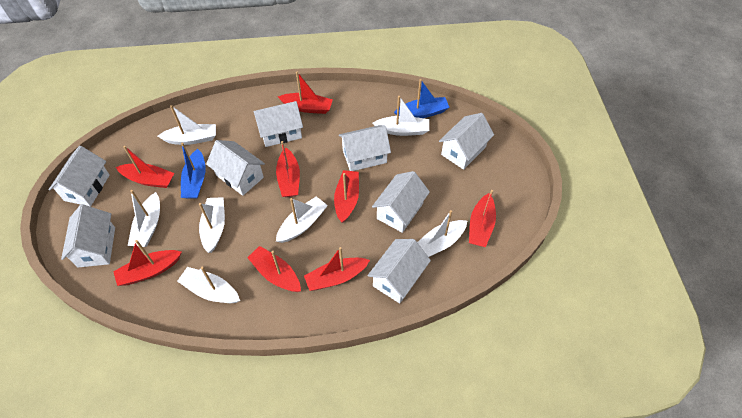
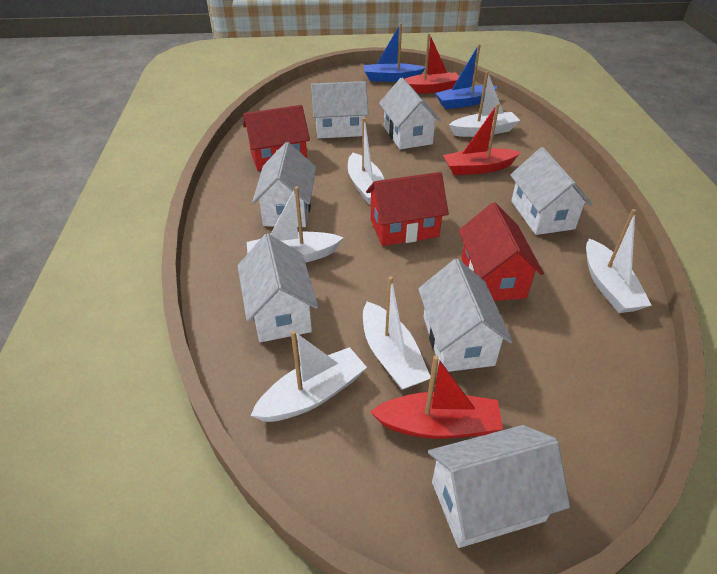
red boat: 8 -> 3
red house: 0 -> 3
white boat: 7 -> 6
white house: 8 -> 7

